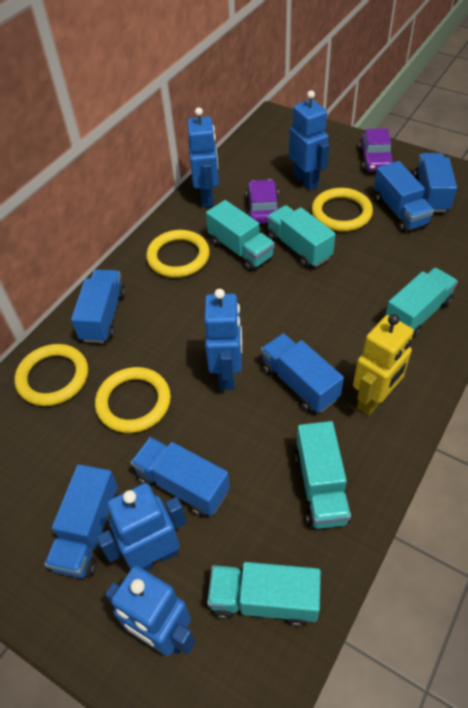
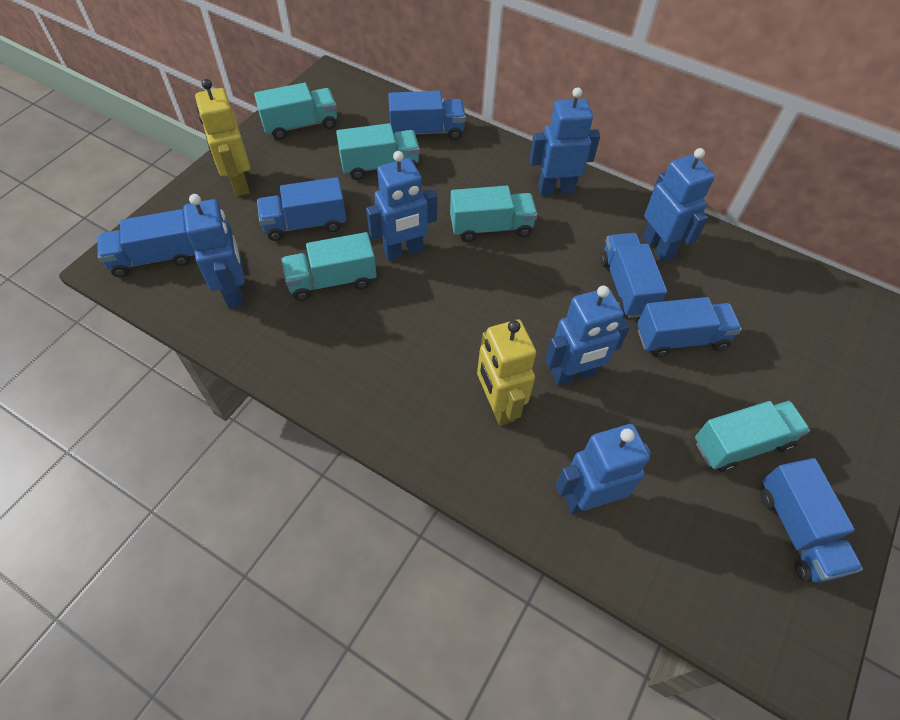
blue robot: 5 -> 6
purple car: 2 -> 0
yellow ring: 4 -> 0
yellow robot: 1 -> 2

